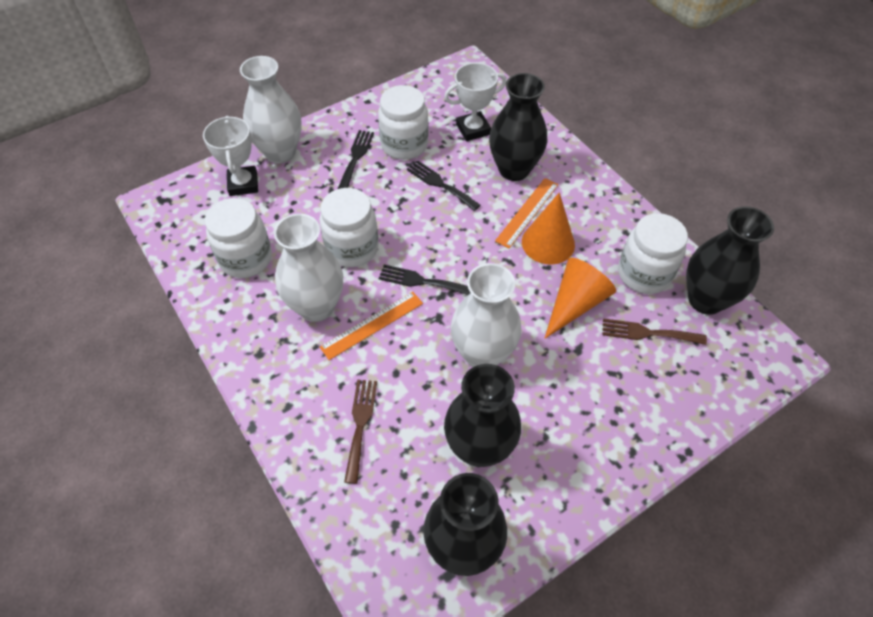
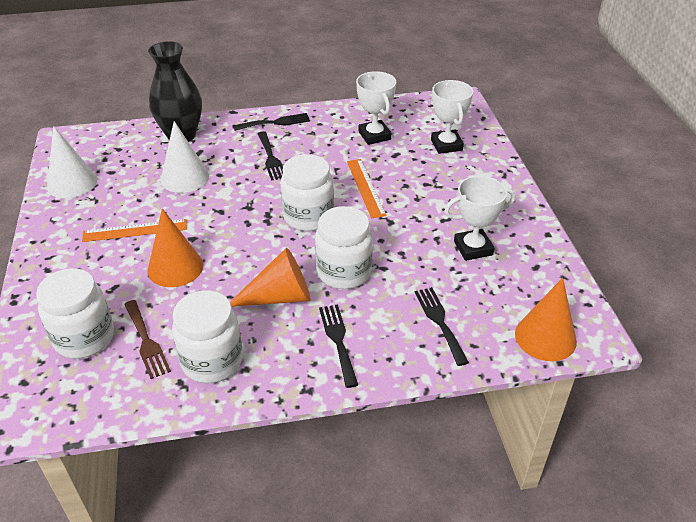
black fork: 3 -> 4
black vase: 4 -> 1
brown fork: 2 -> 1
orange cone: 2 -> 3
white cone: 0 -> 2
white trophy: 2 -> 3
white vase: 3 -> 0

